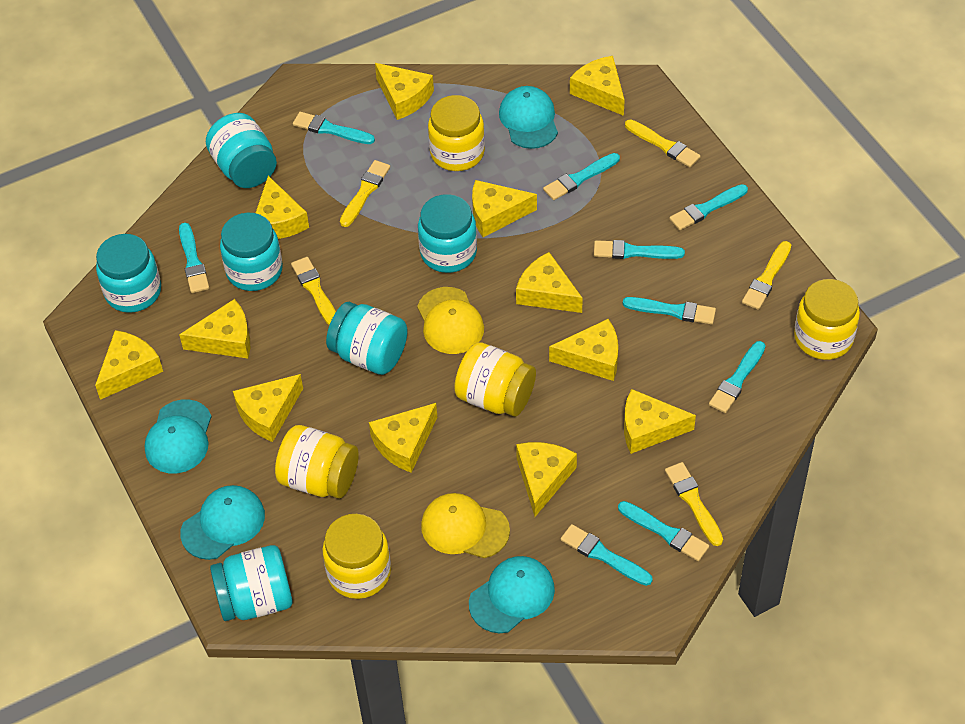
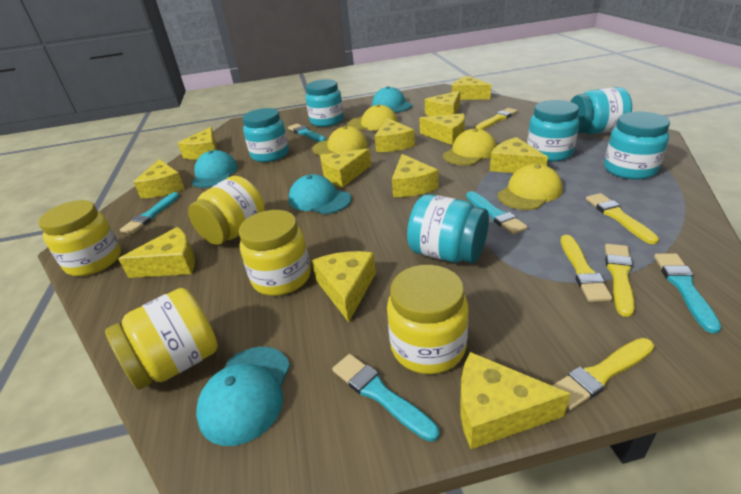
turquoise brush: 9 -> 5
yellow cap: 2 -> 4

